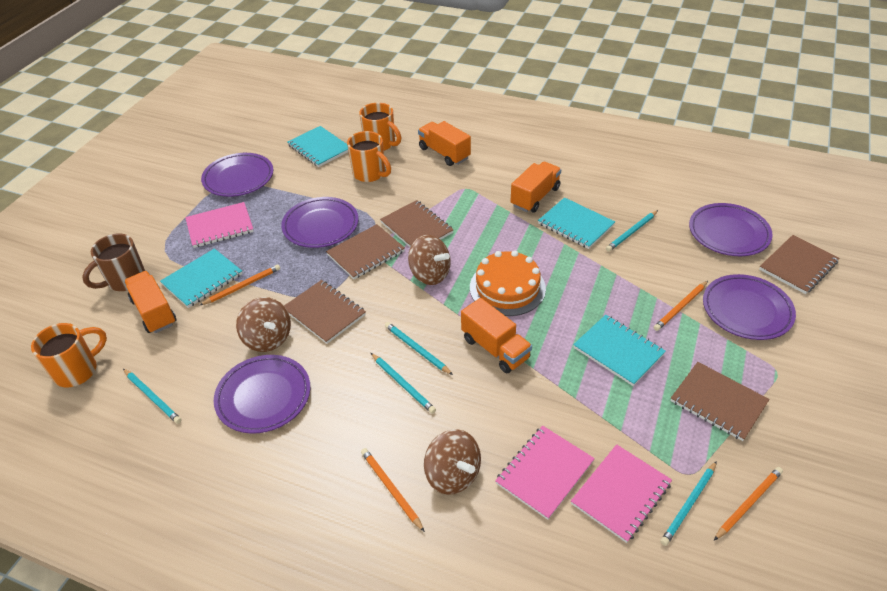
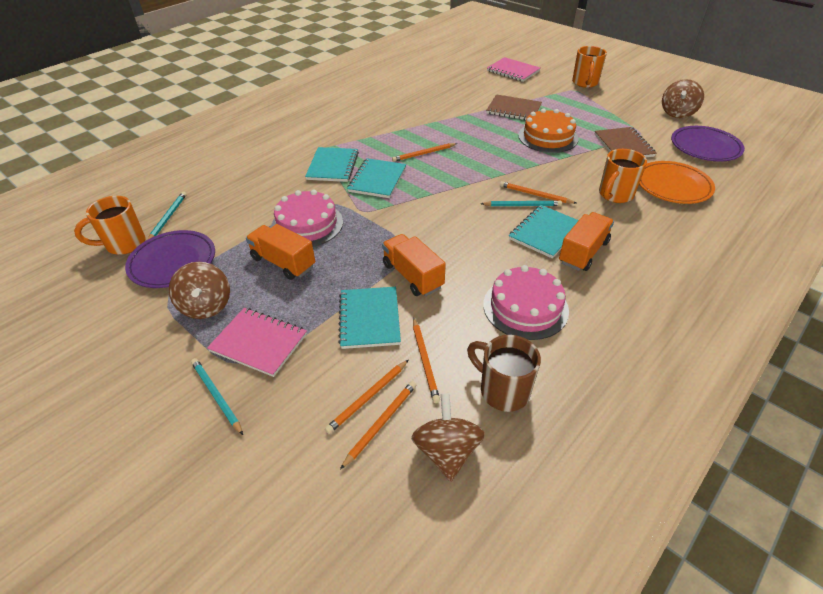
brown notebook: 5 -> 2
orange pencil: 4 -> 5
orange plate: 0 -> 1
orange truck: 4 -> 3
pink cake: 0 -> 2
pink notebook: 3 -> 2
purple plate: 5 -> 2
turquoise pencil: 5 -> 3

